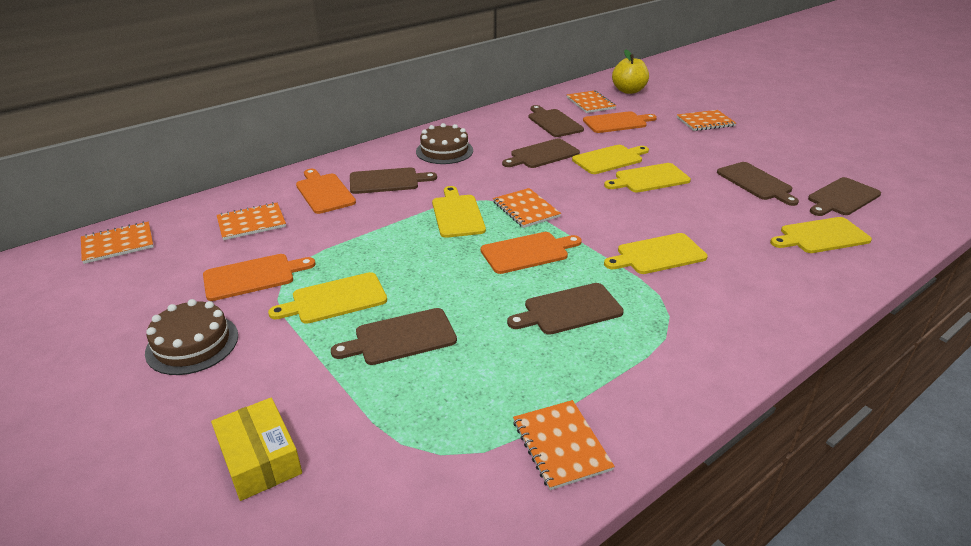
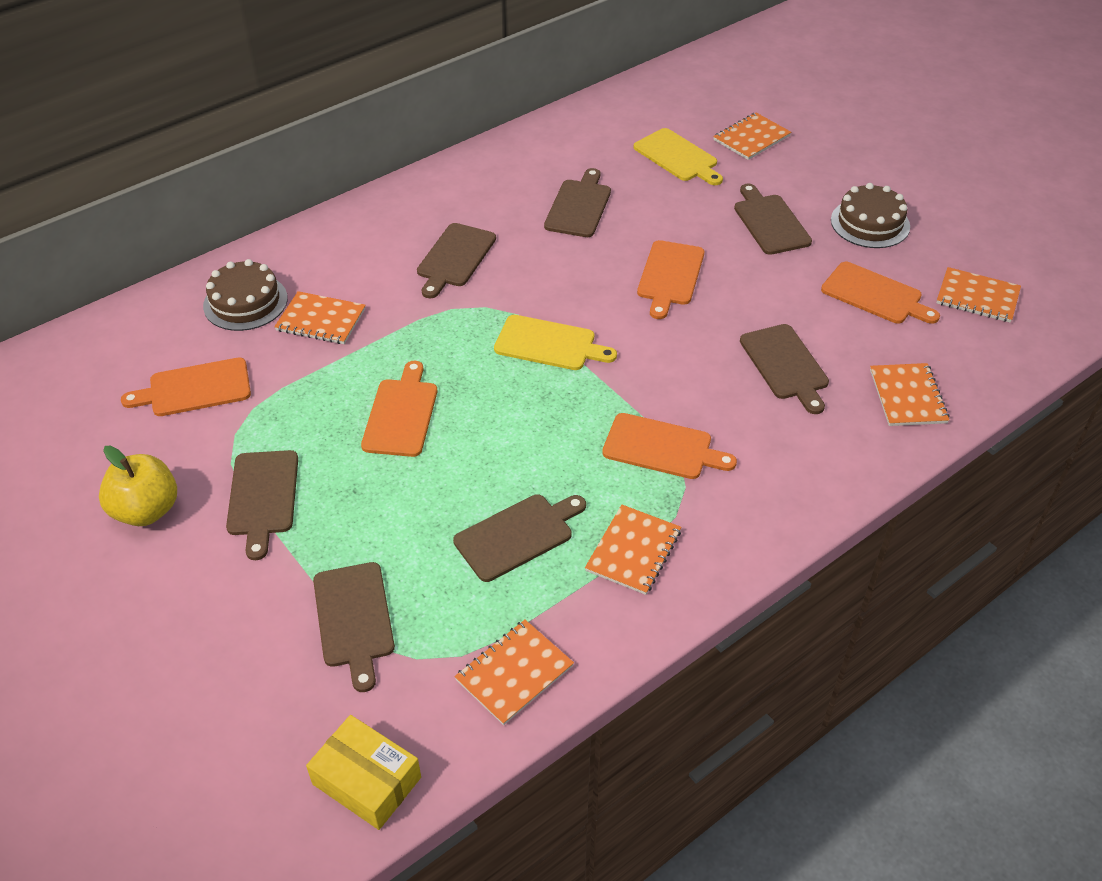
orange cutting board: 4 -> 5
yellow cutting board: 6 -> 2

